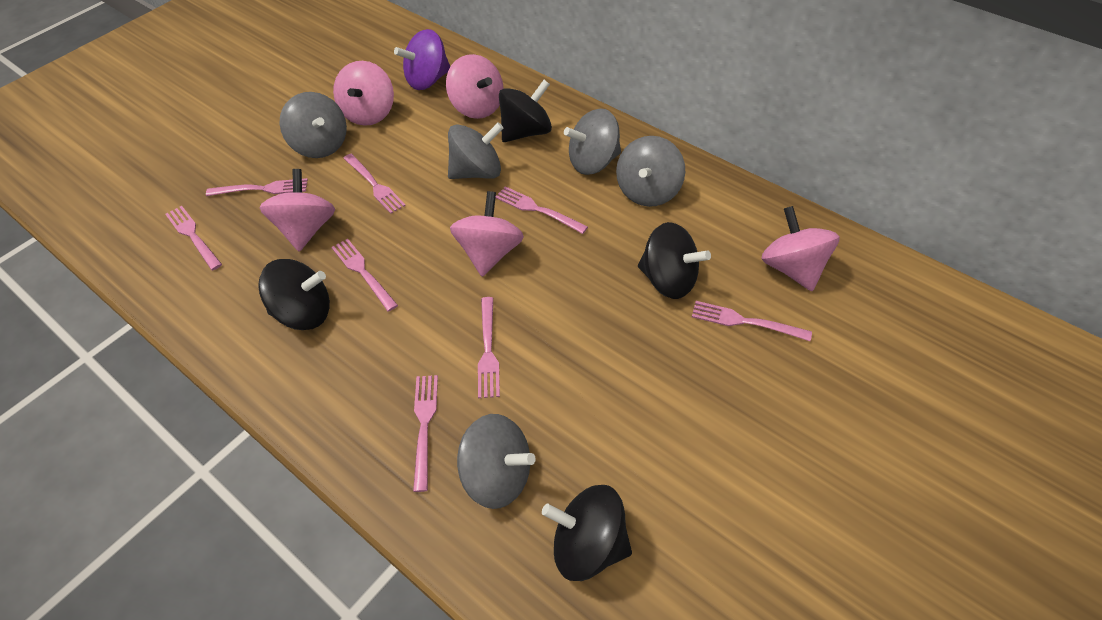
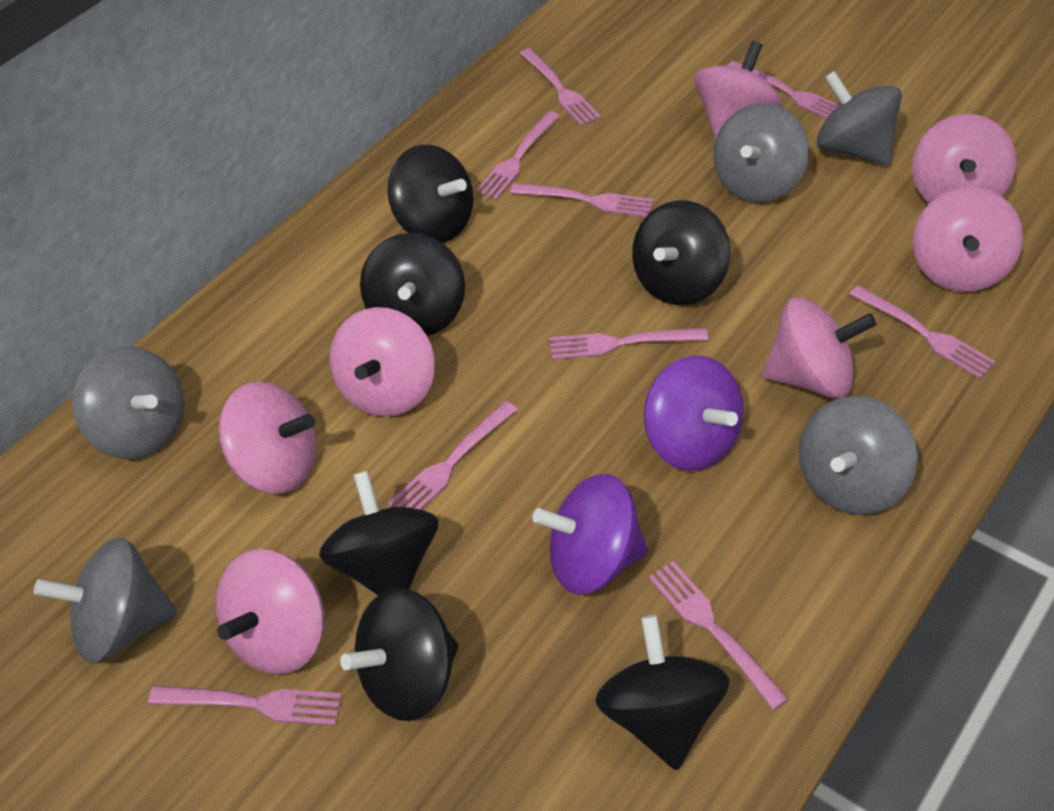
black spinning top: 4 -> 6
pink fork: 8 -> 9
pink spinning top: 5 -> 7
purple spinning top: 1 -> 2

